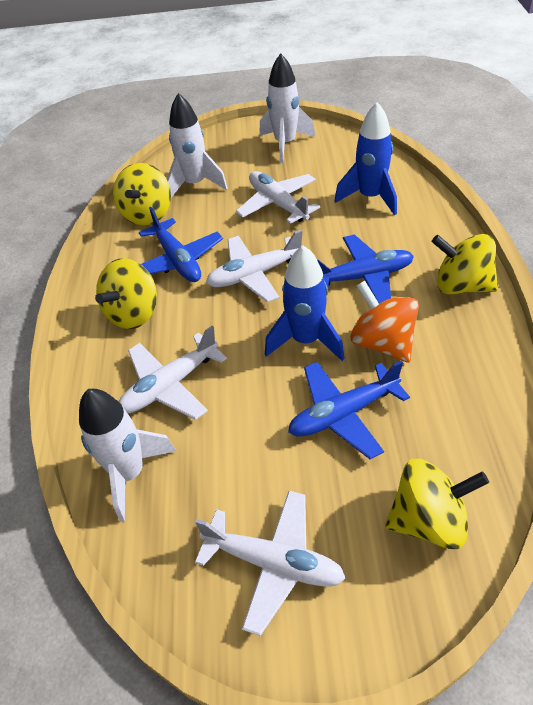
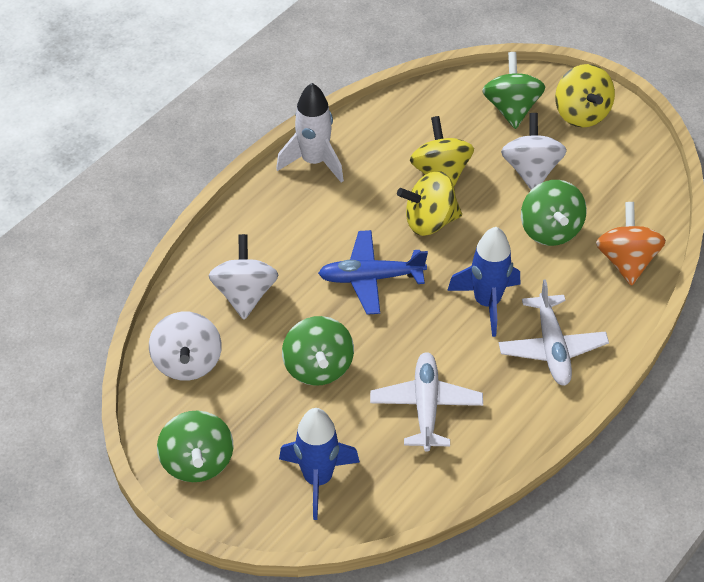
blue plane: 3 -> 1
green spinning top: 0 -> 4
white plane: 4 -> 2
white rocket: 3 -> 1
white spinning top: 0 -> 3
yellow spinning top: 4 -> 3

